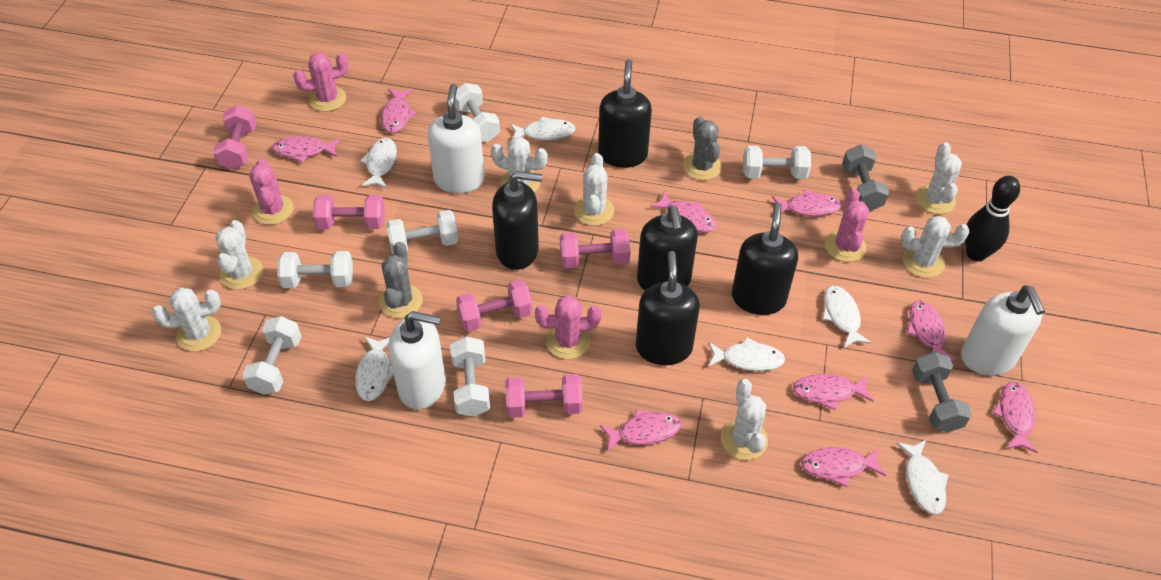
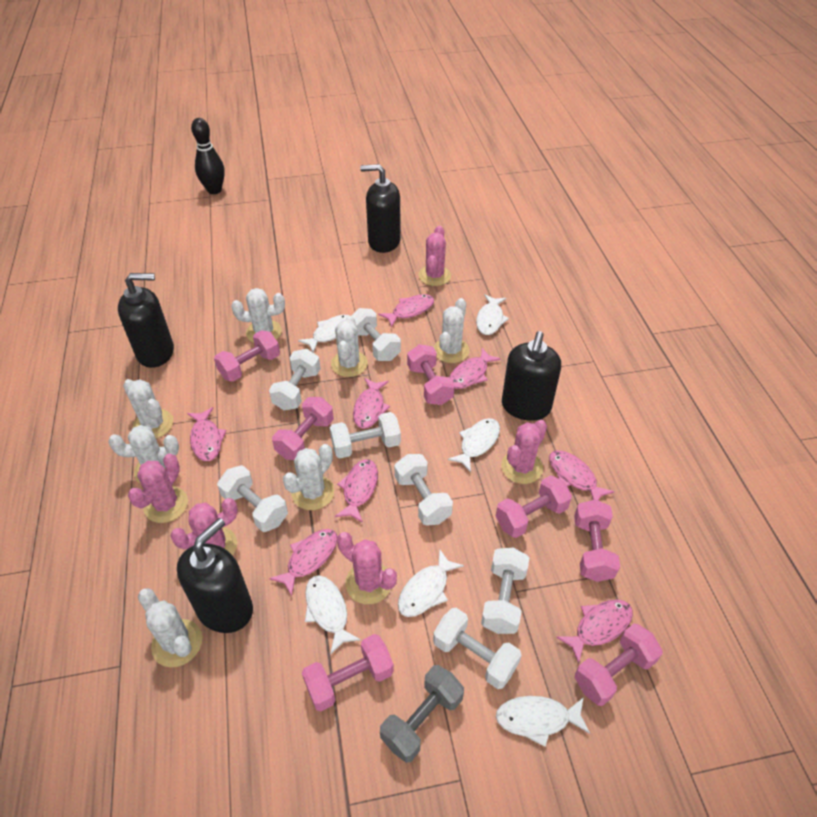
black soap dispenser: 5 -> 4
grey cactus: 2 -> 0
grey dumbbell: 2 -> 1
pink cactus: 4 -> 5
pink dumbbell: 5 -> 7
pink fish: 9 -> 8
white dumbbell: 6 -> 7
white soap dispenser: 3 -> 0

